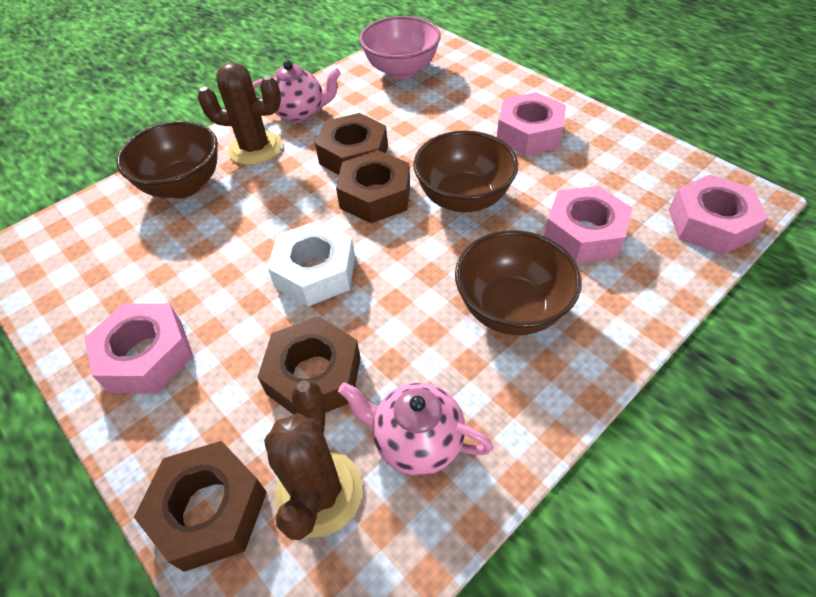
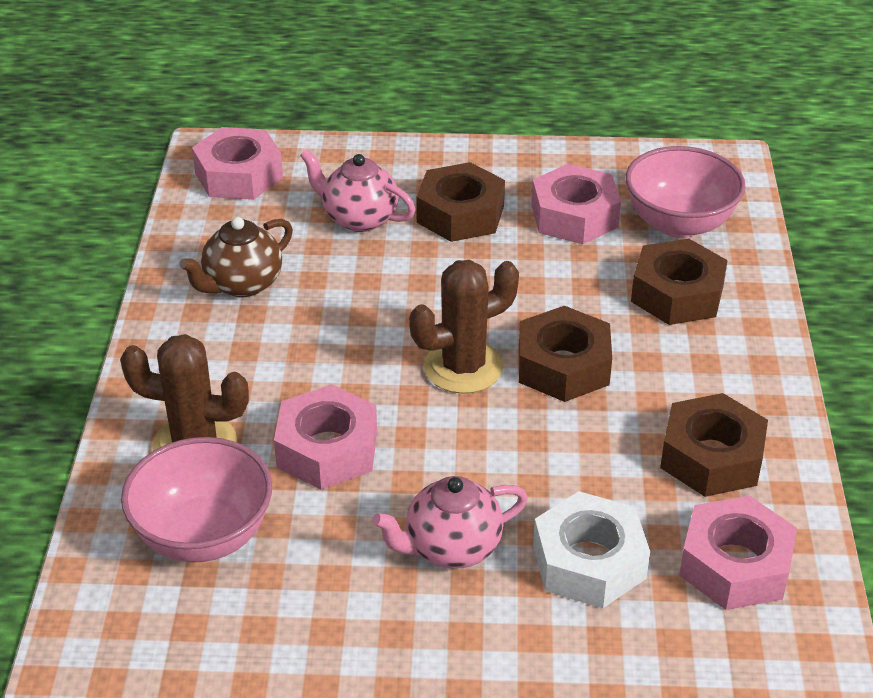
brown bowl: 3 -> 0
brown teapot: 0 -> 1
pink bowl: 1 -> 2

